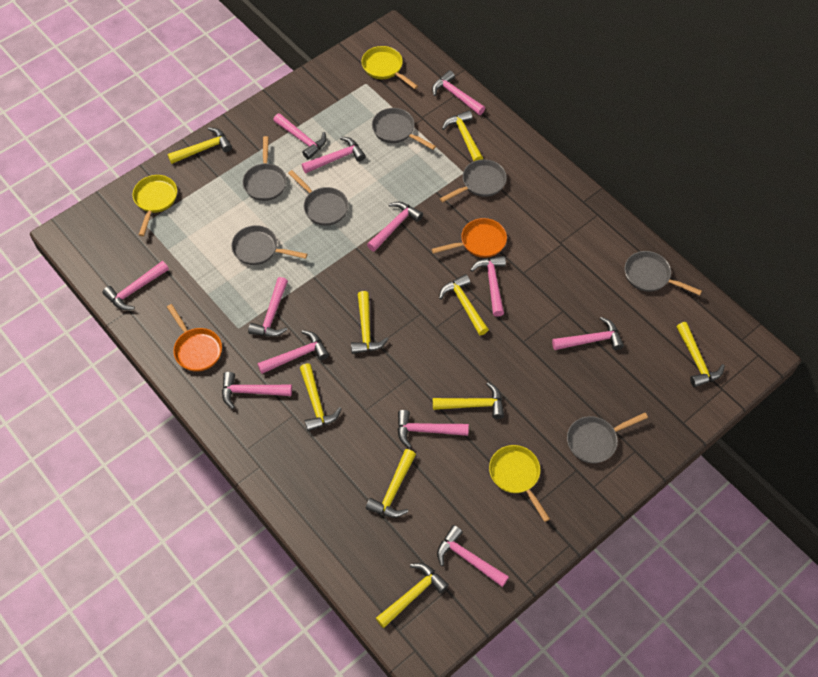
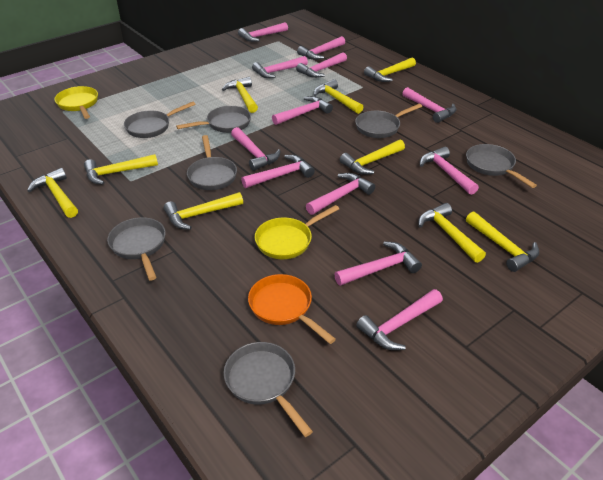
orange pan: 2 -> 1
yellow pan: 3 -> 2

